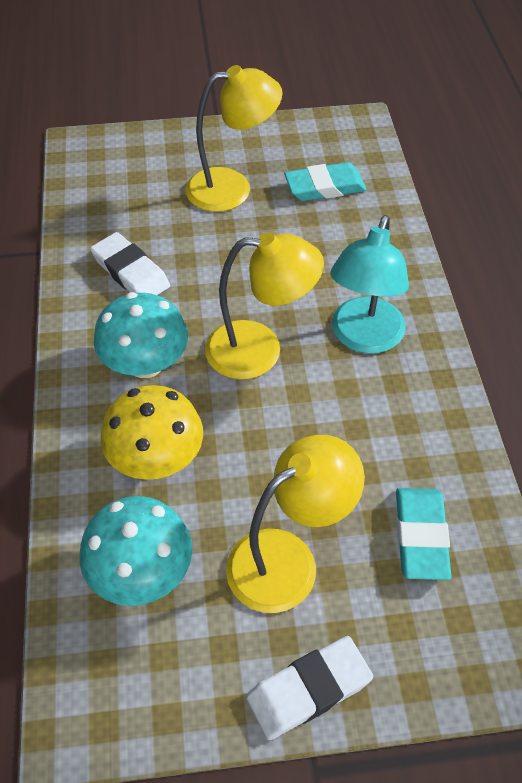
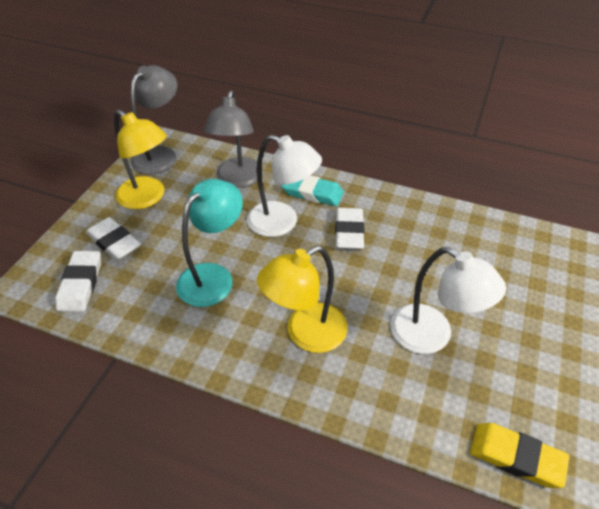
grey lamp: 0 -> 2
turquoise eraser: 2 -> 1
turquoise mushroom: 2 -> 0
white eraser: 2 -> 3
white lamp: 0 -> 2
yellow eraser: 0 -> 1
yellow lamp: 3 -> 2
yellow mushroom: 1 -> 0

